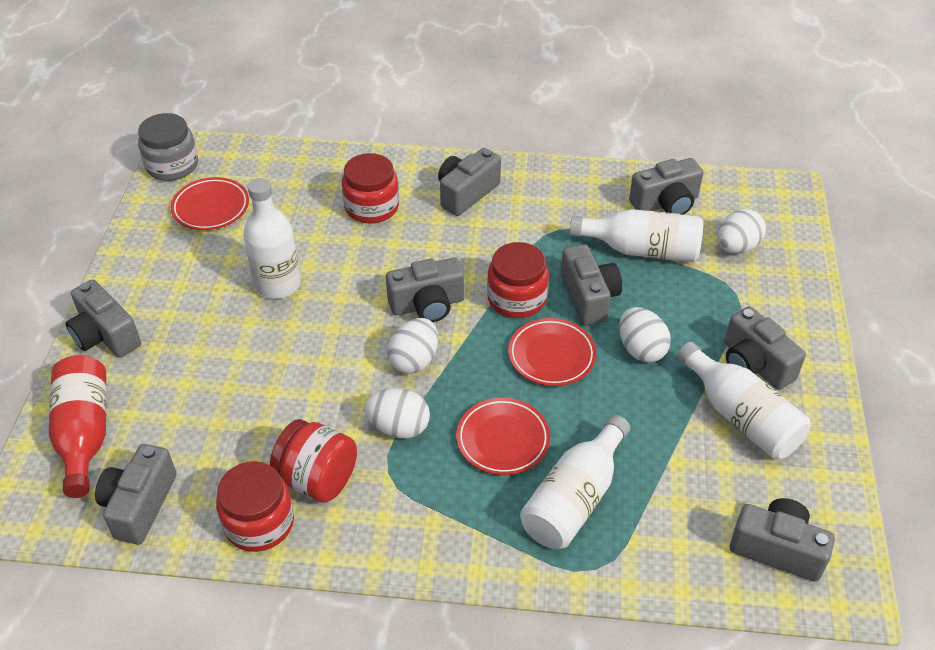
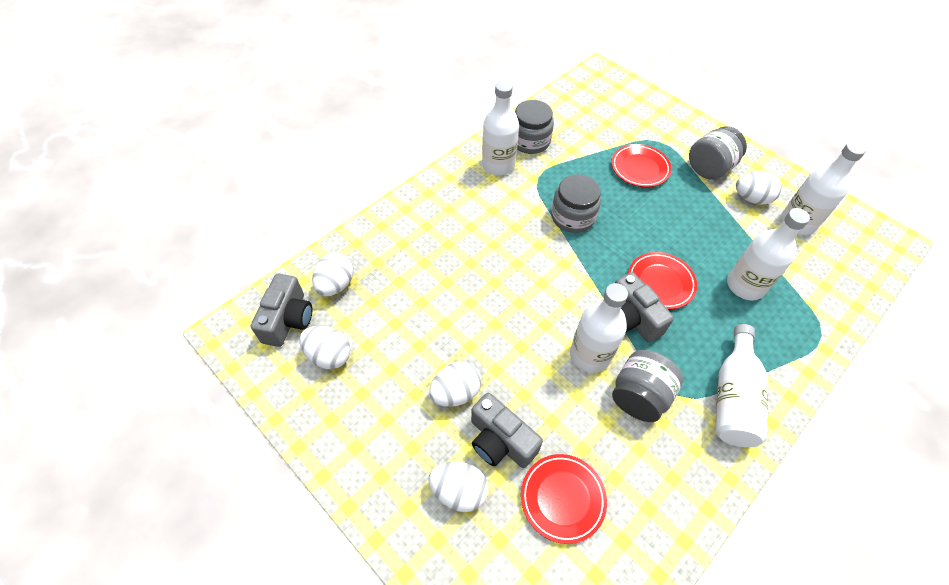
grey camera: 8 -> 3
grey jar: 1 -> 4
red bottle: 1 -> 0
red jar: 4 -> 0
white bottle: 4 -> 5
white egg: 4 -> 5

